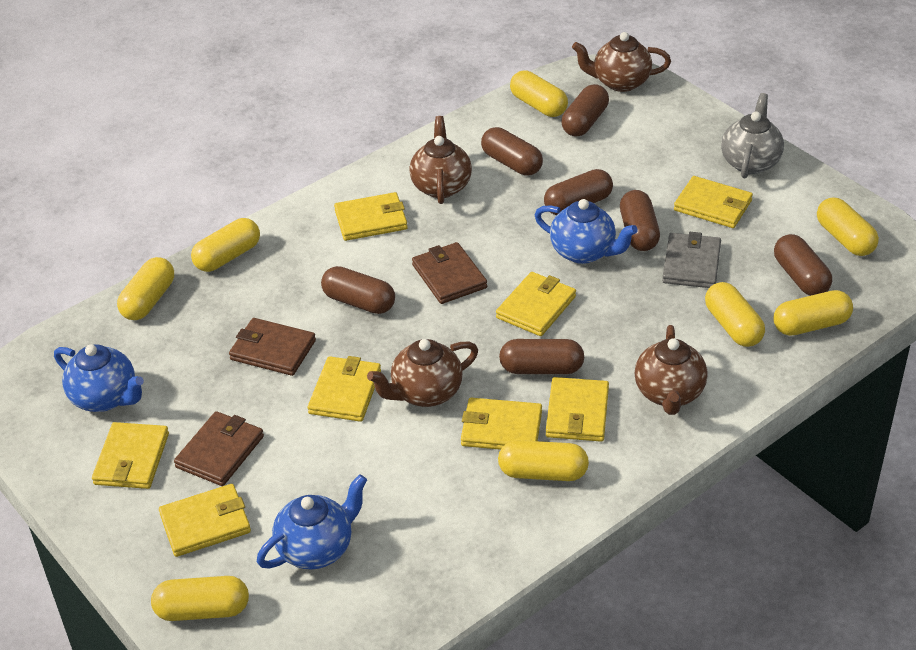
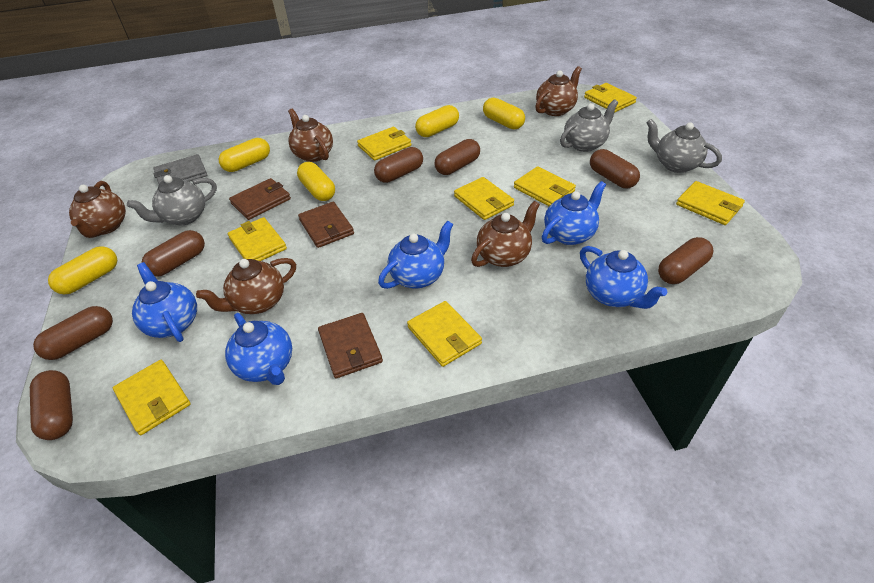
blue teapot: 3 -> 5
brown teapot: 4 -> 5
grey teapot: 1 -> 3
yellow capsule: 8 -> 5

